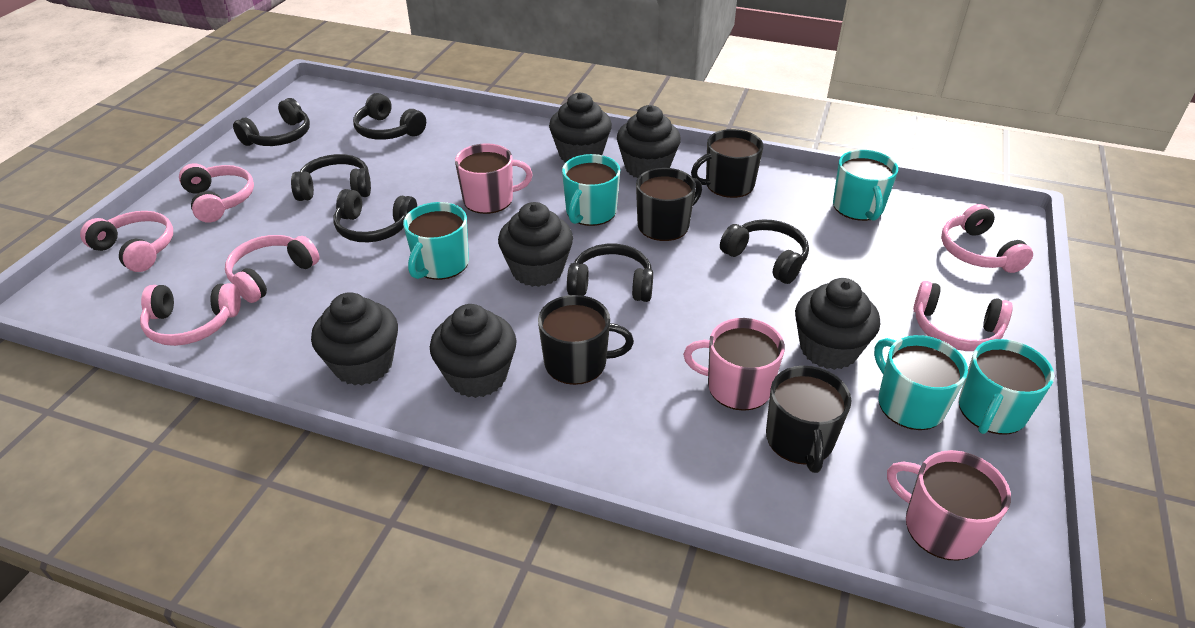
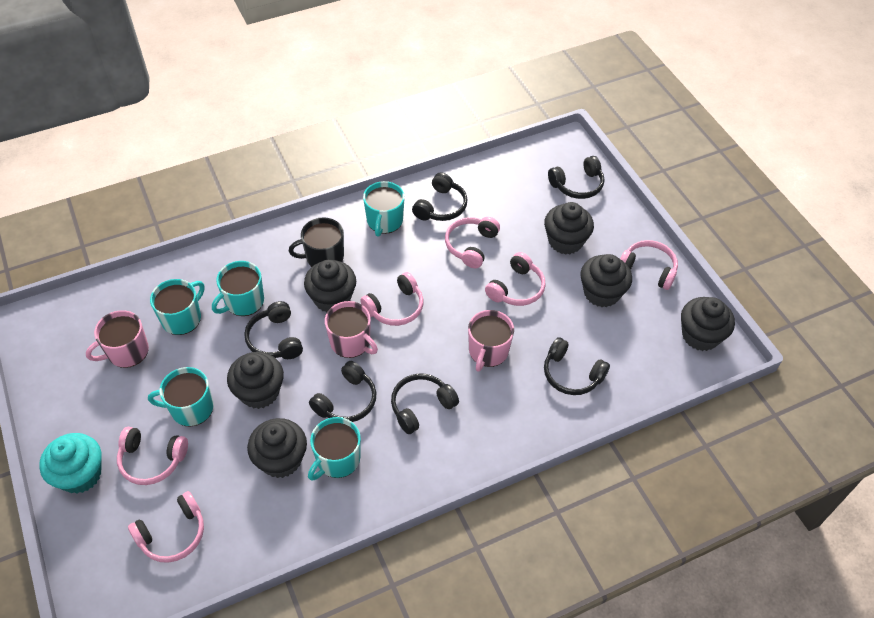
black mug: 4 -> 1
turquoise cupcake: 0 -> 1

